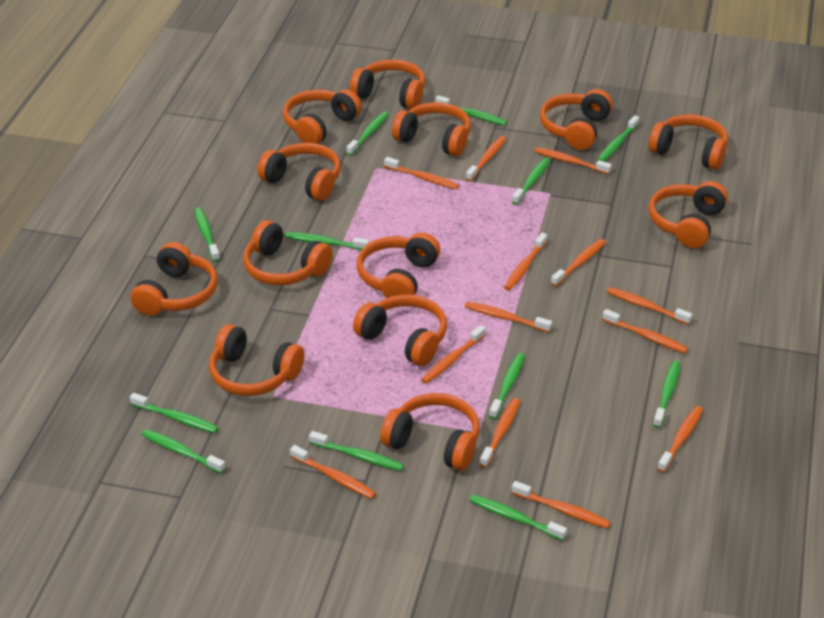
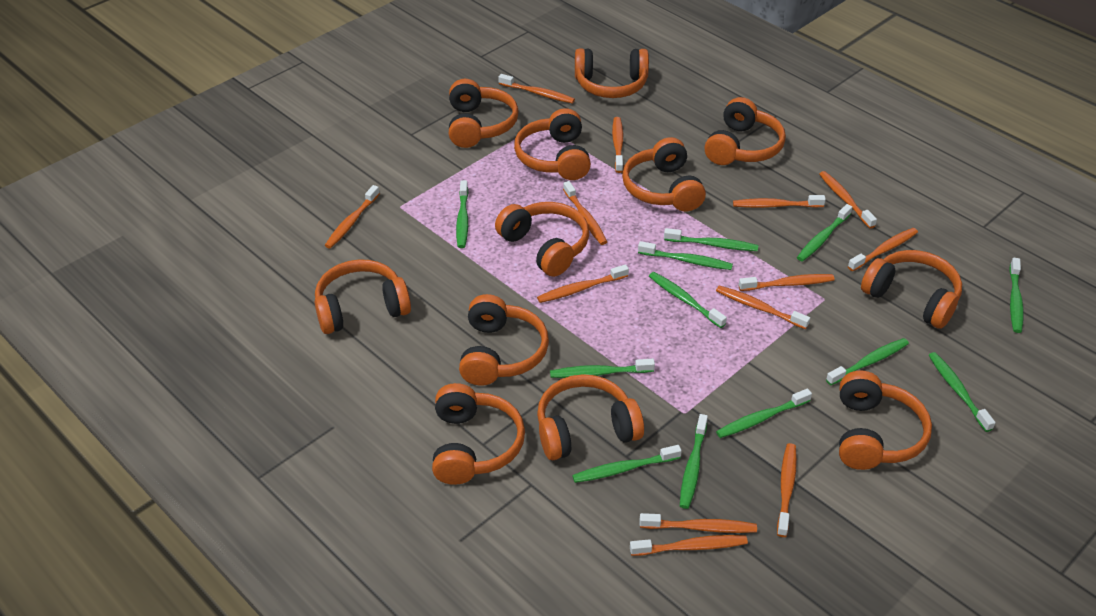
orange headphones: 13 -> 12

